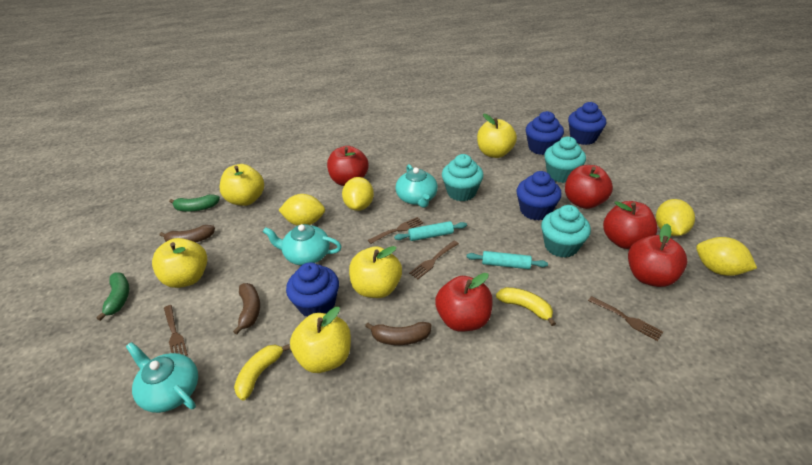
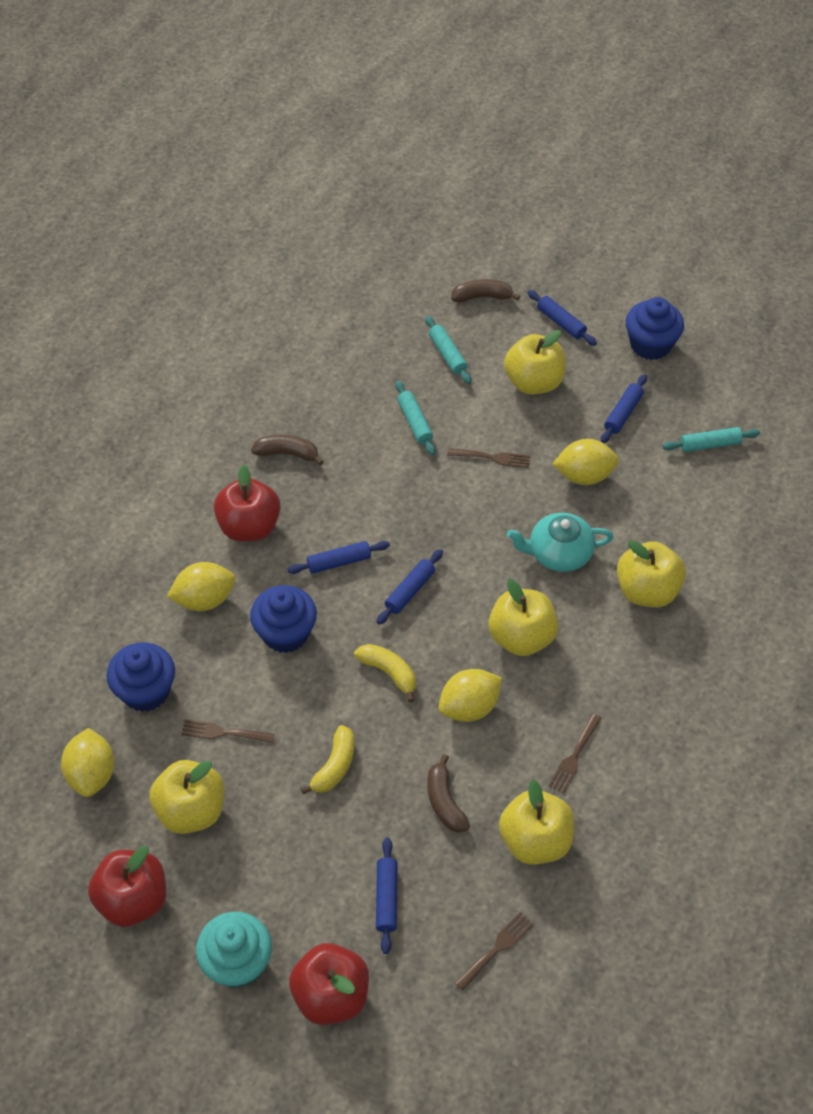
blue cupcake: 4 -> 3
blue rolling pin: 0 -> 5
green banana: 2 -> 0
red apple: 5 -> 3
turquoise cupcake: 3 -> 1
turquoise rolling pin: 2 -> 3
turquoise teapot: 3 -> 1

